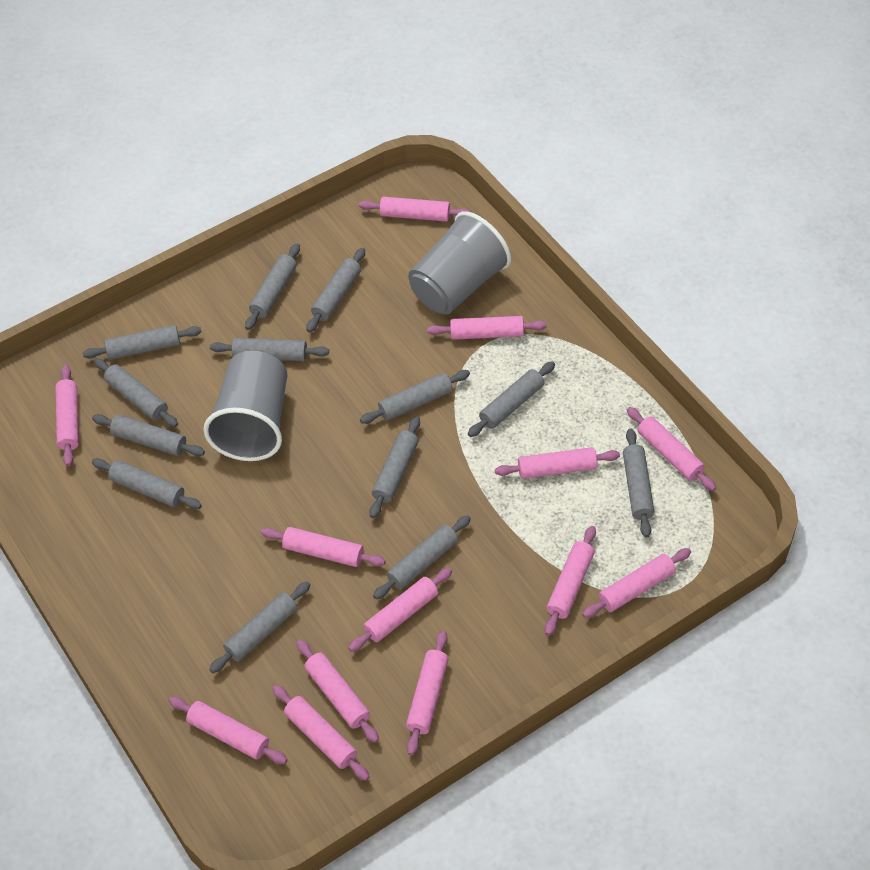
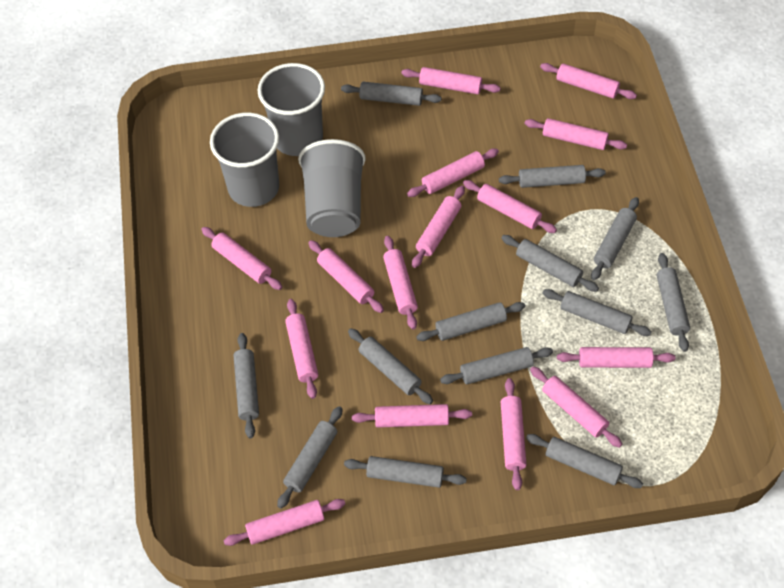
grey cup: 2 -> 3
pink rolling pin: 13 -> 15

